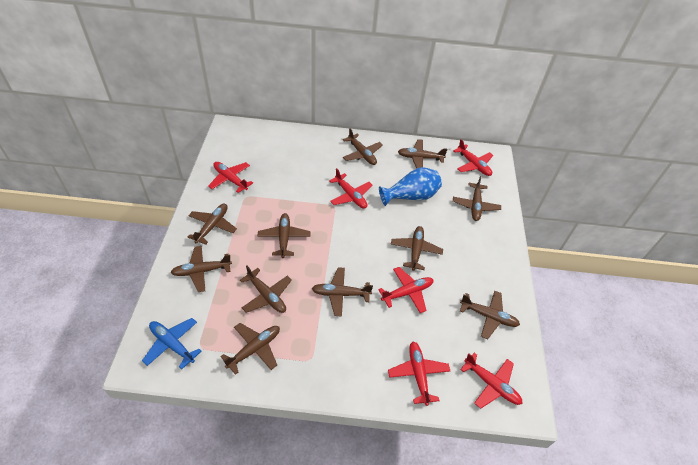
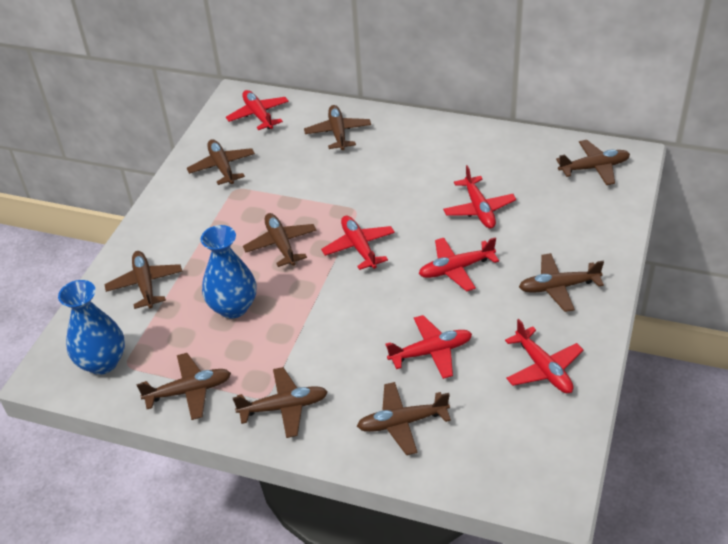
blue plane: 1 -> 0
blue vase: 1 -> 2
brown plane: 11 -> 9

